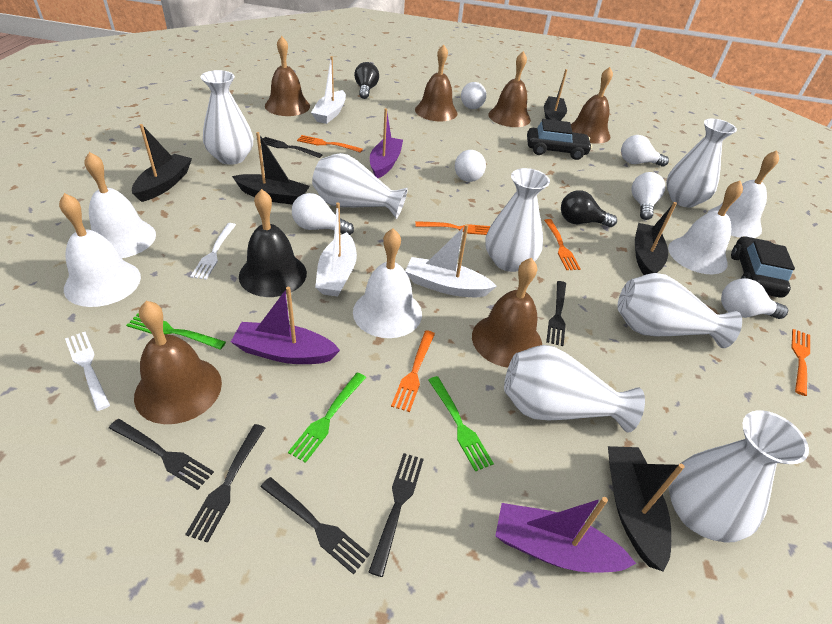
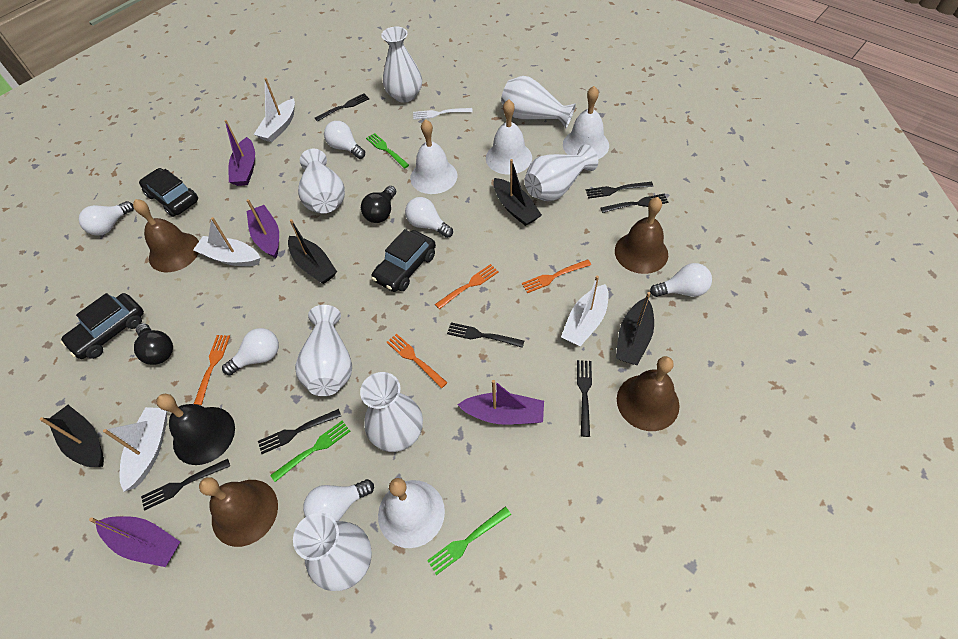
black boat: 5 -> 4
black car: 2 -> 3
black fork: 6 -> 7
brown bell: 6 -> 4
orange fork: 5 -> 4
purple boat: 3 -> 4
white bell: 5 -> 4
white boat: 3 -> 4
white fork: 2 -> 1

